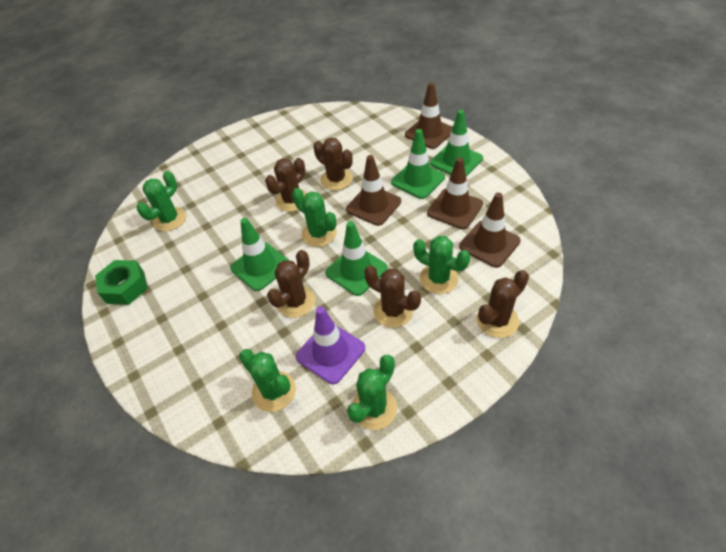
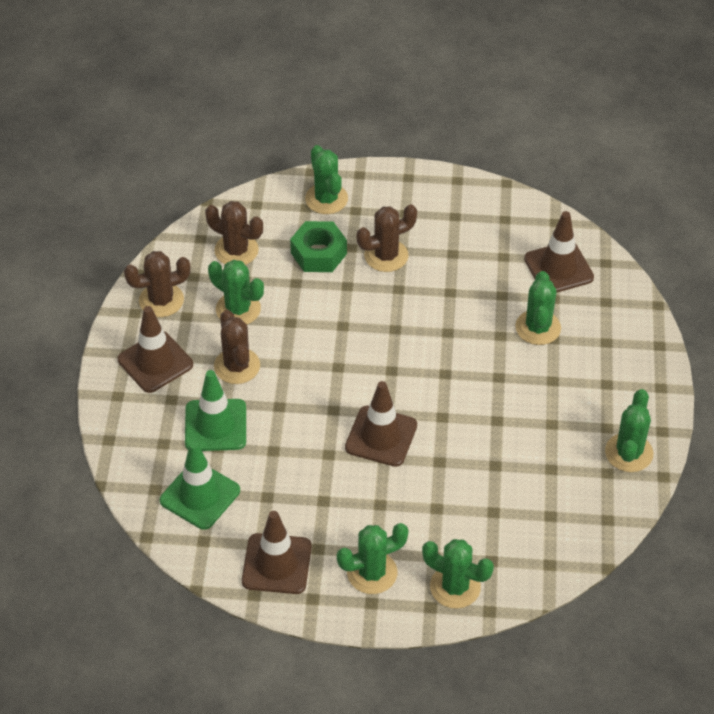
brown cactus: 5 -> 4
green cactus: 5 -> 6
green traffic cone: 4 -> 2
purple traffic cone: 1 -> 0

